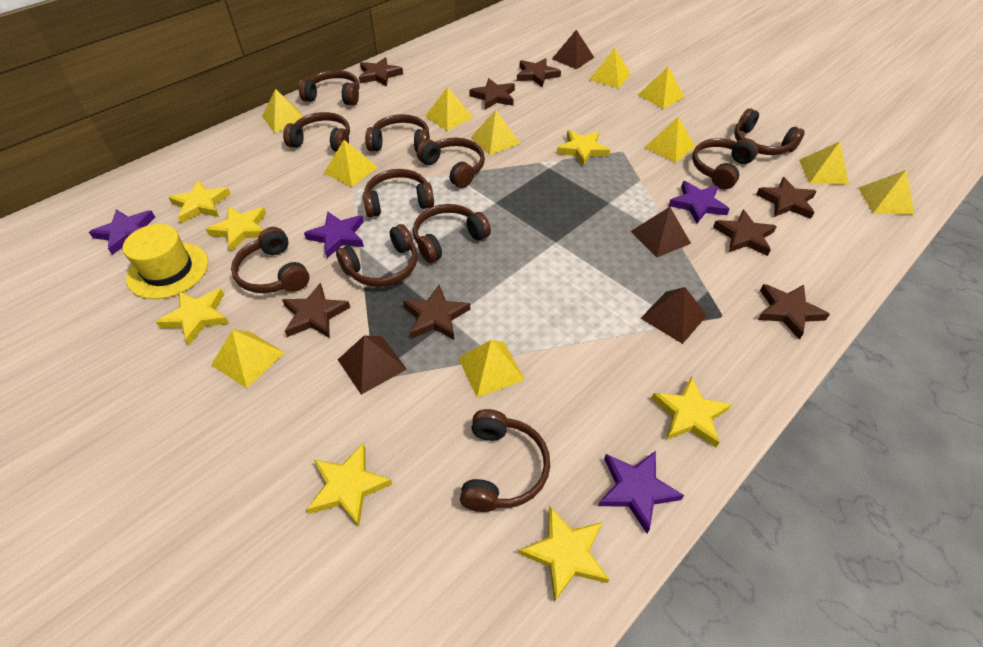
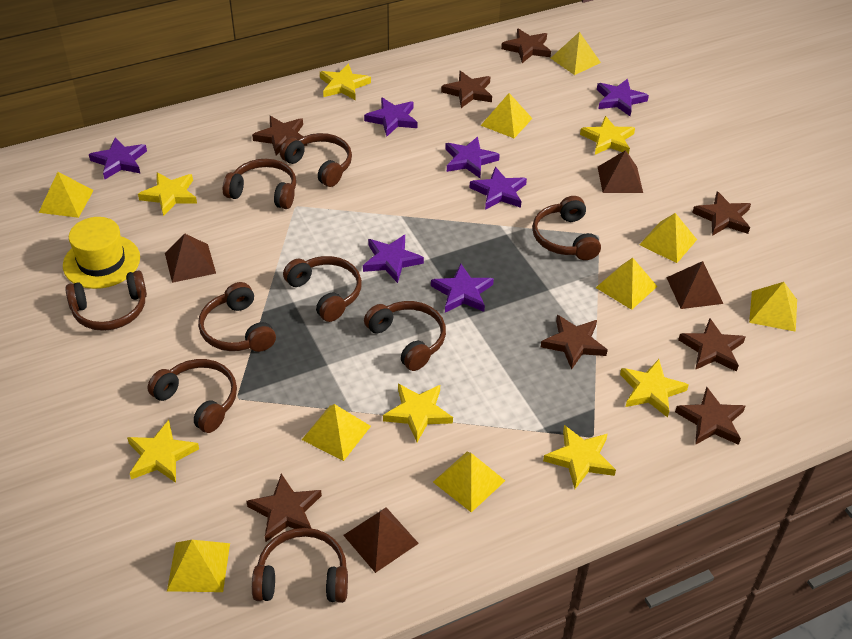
brown headphones: 11 -> 9
purple star: 4 -> 7
yellow pyramid: 11 -> 9

